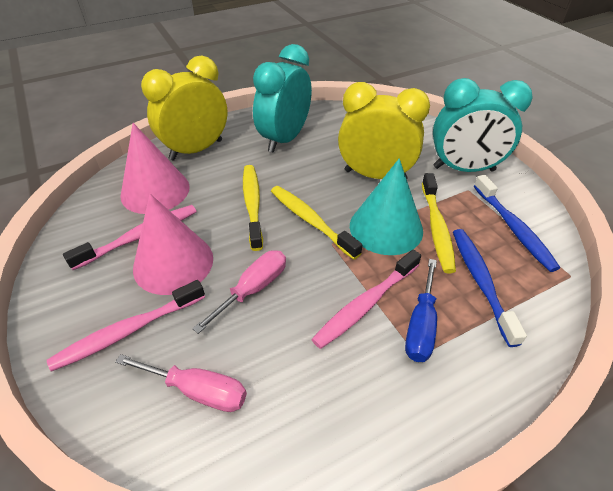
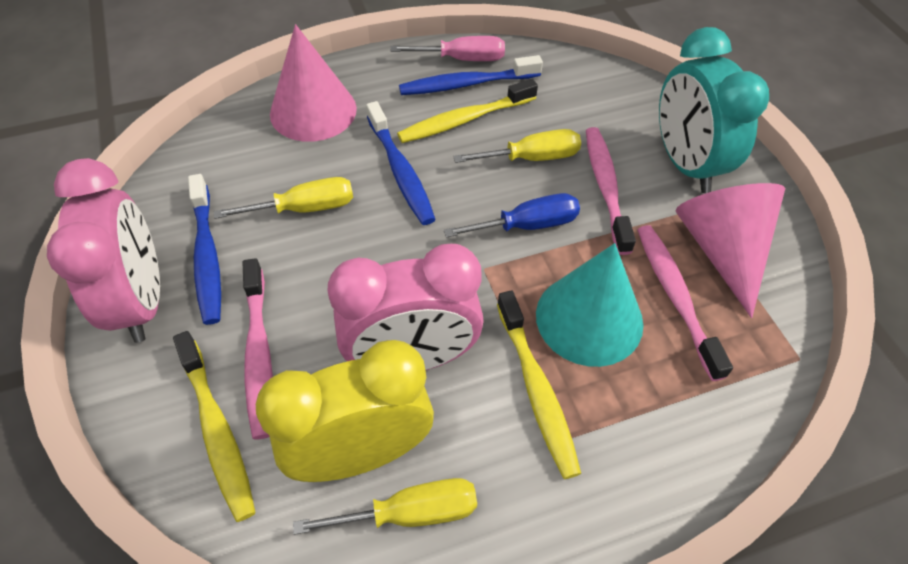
blue toothbrush: 2 -> 3
pink clock: 0 -> 2
pink screwdriver: 2 -> 1
turquoise clock: 2 -> 1
yellow clock: 2 -> 1
yellow screwdriver: 0 -> 3

